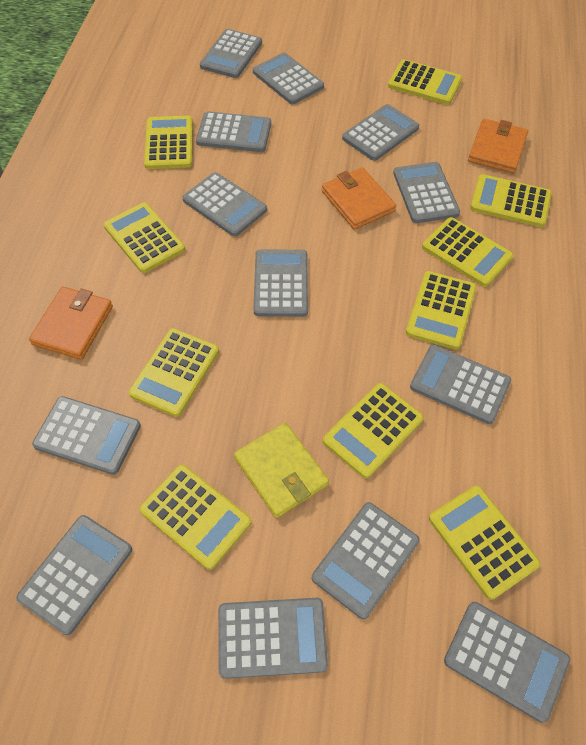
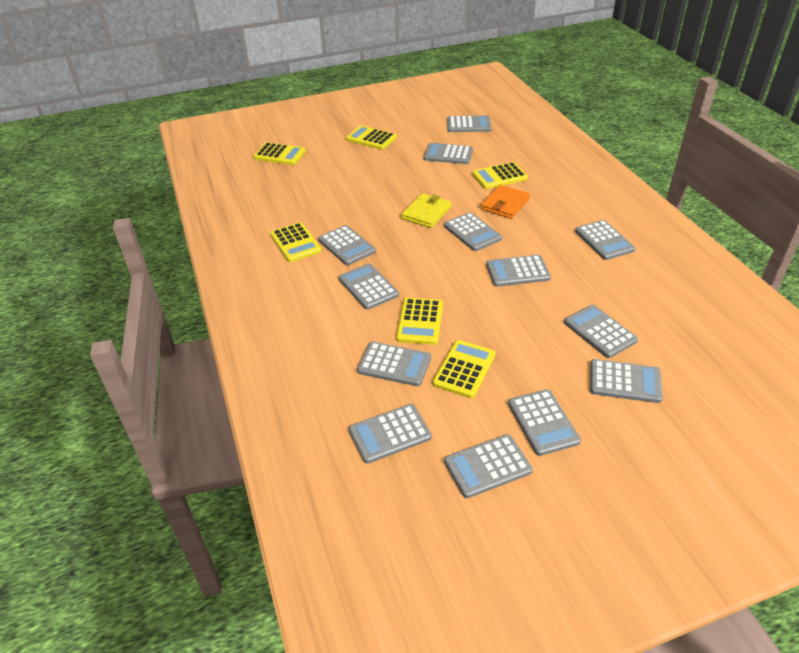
orange wallet: 3 -> 1
yellow calculator: 10 -> 6

